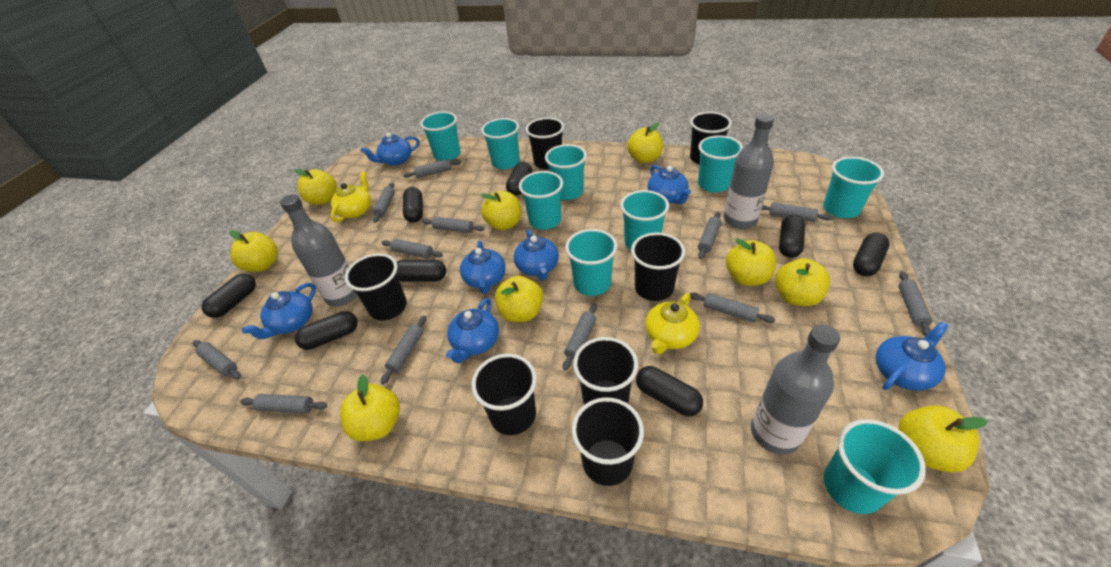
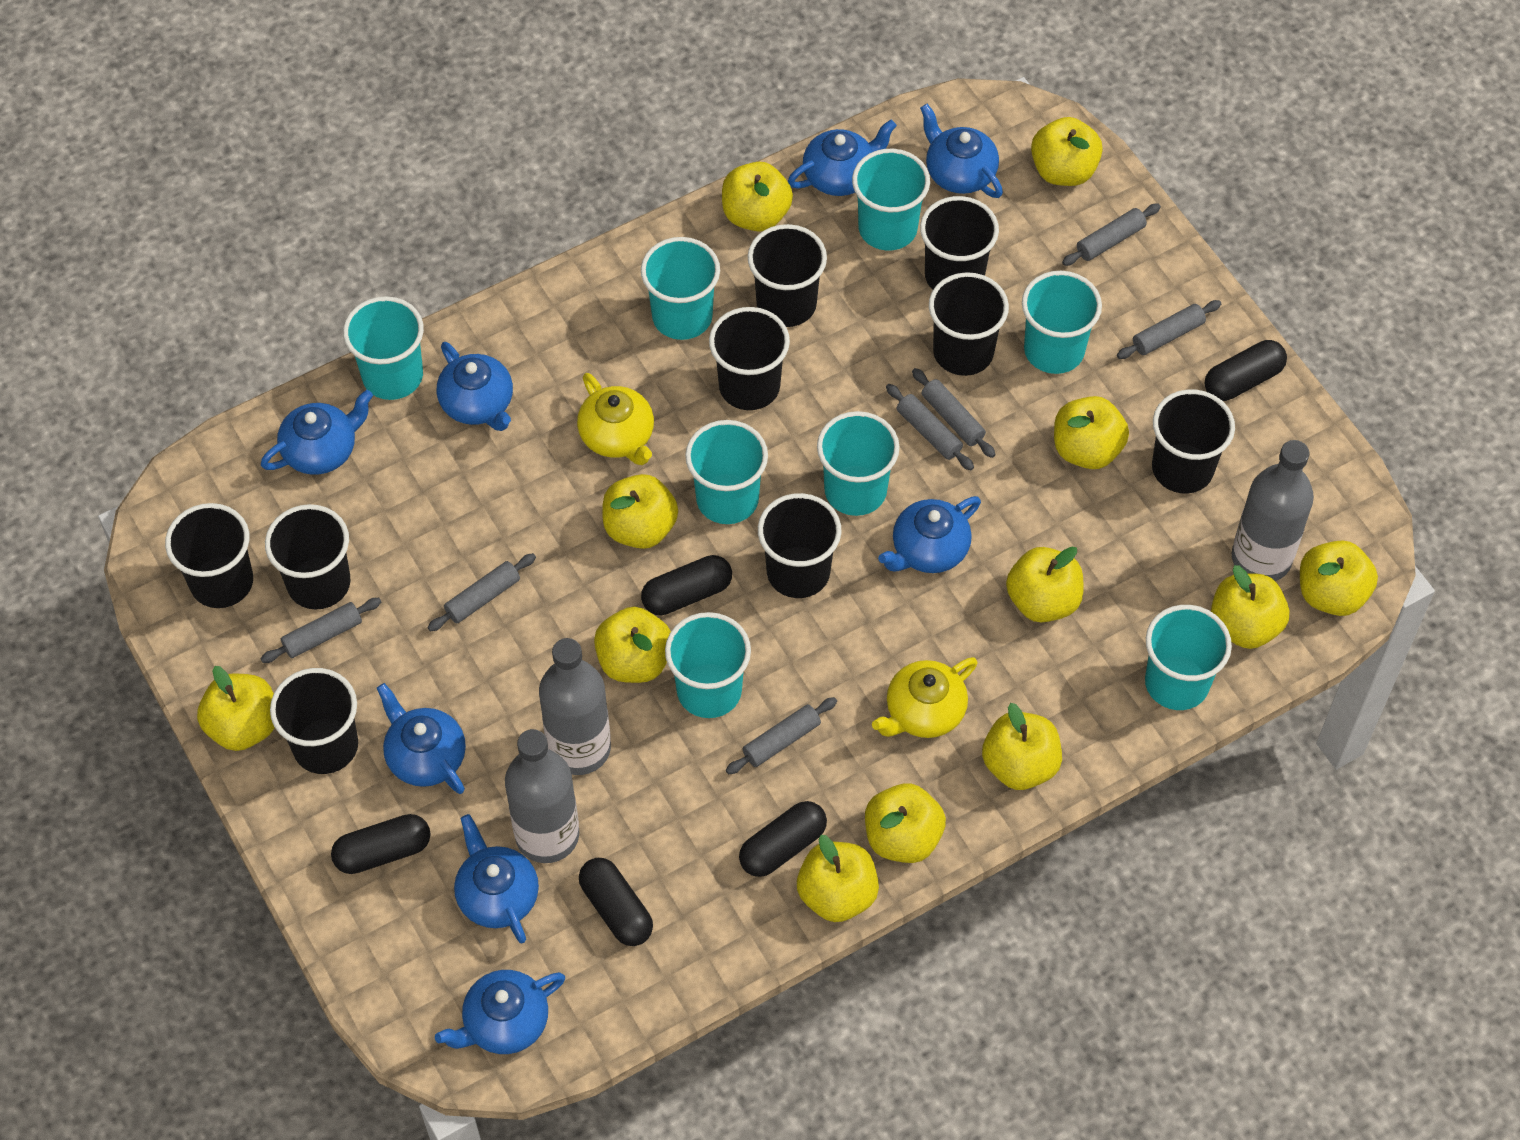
black capsule: 8 -> 5
black cup: 7 -> 9
blue teapot: 7 -> 8
grey rolling pin: 12 -> 7
turquoise cup: 9 -> 8
yellow apple: 9 -> 12

